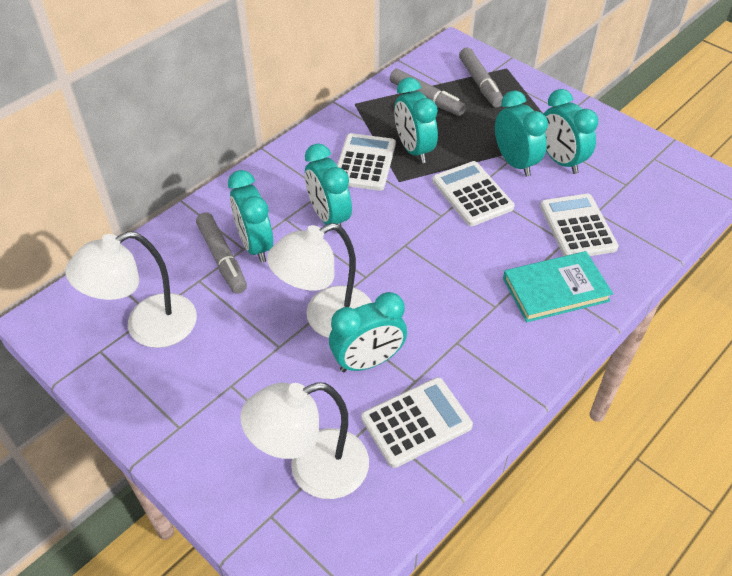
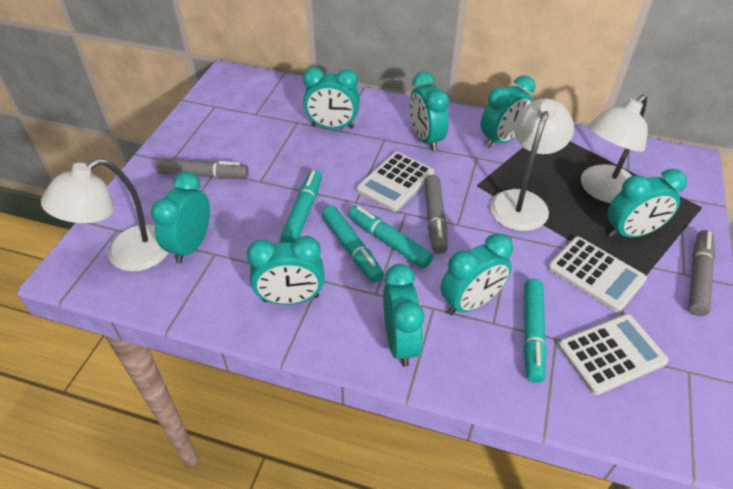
turquoise book: 1 -> 0
turquoise clock: 6 -> 8
turquoise marker: 0 -> 4
white calculator: 4 -> 3

